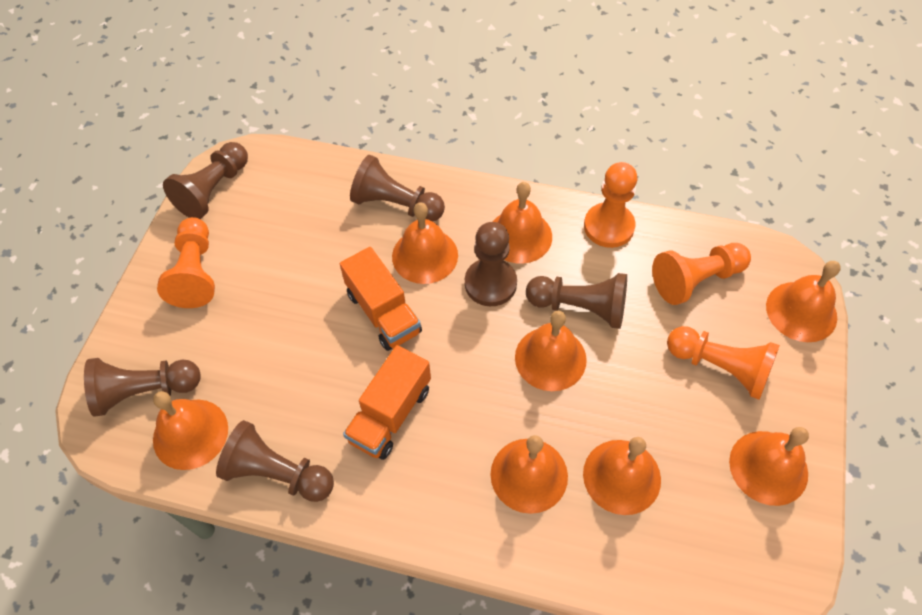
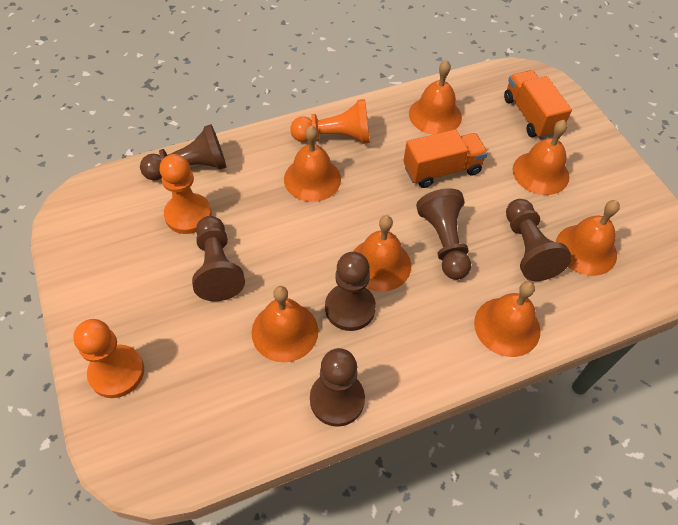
orange bell: 8 -> 7
orange pawn: 4 -> 3

